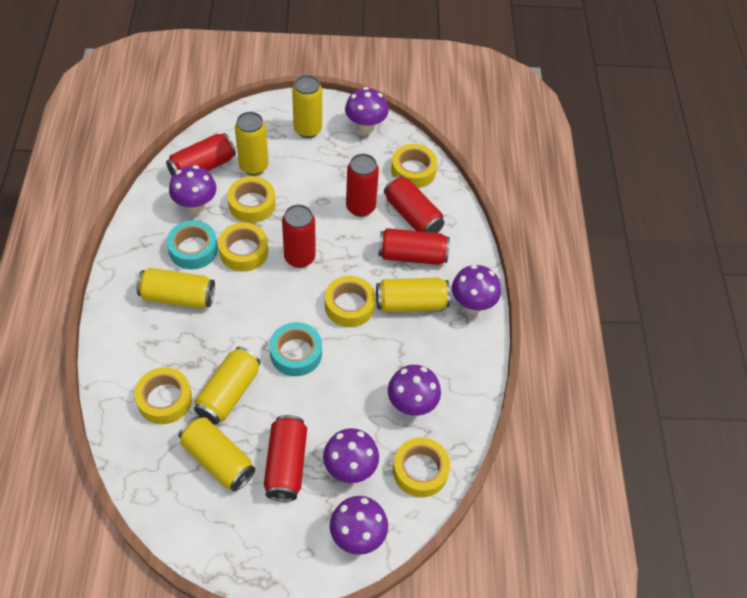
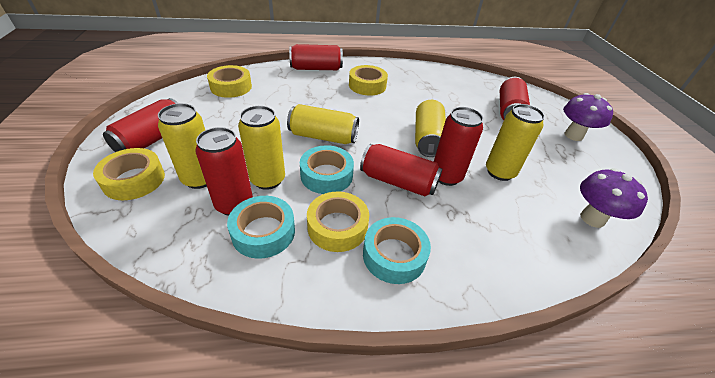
purple mushroom: 6 -> 2
turquoise tape: 2 -> 3
yellow can: 6 -> 5
yellow tape: 6 -> 4

